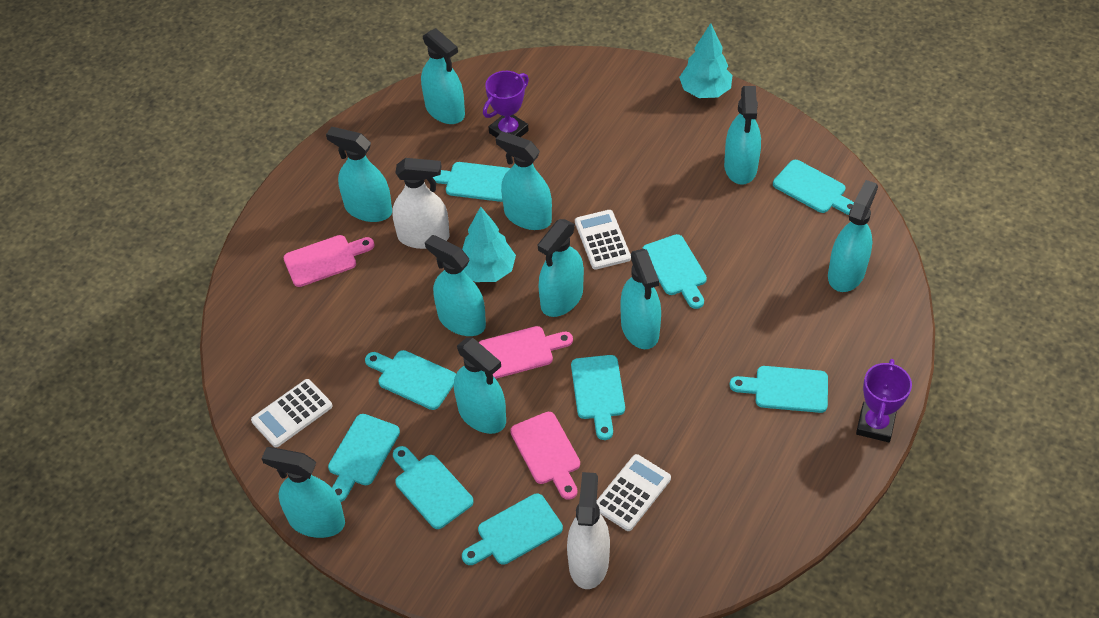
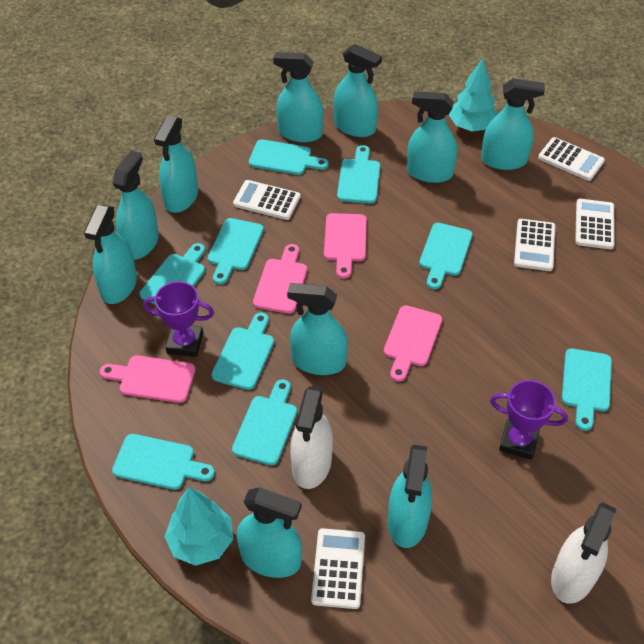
pink cutting board: 3 -> 4
white calculator: 3 -> 5

